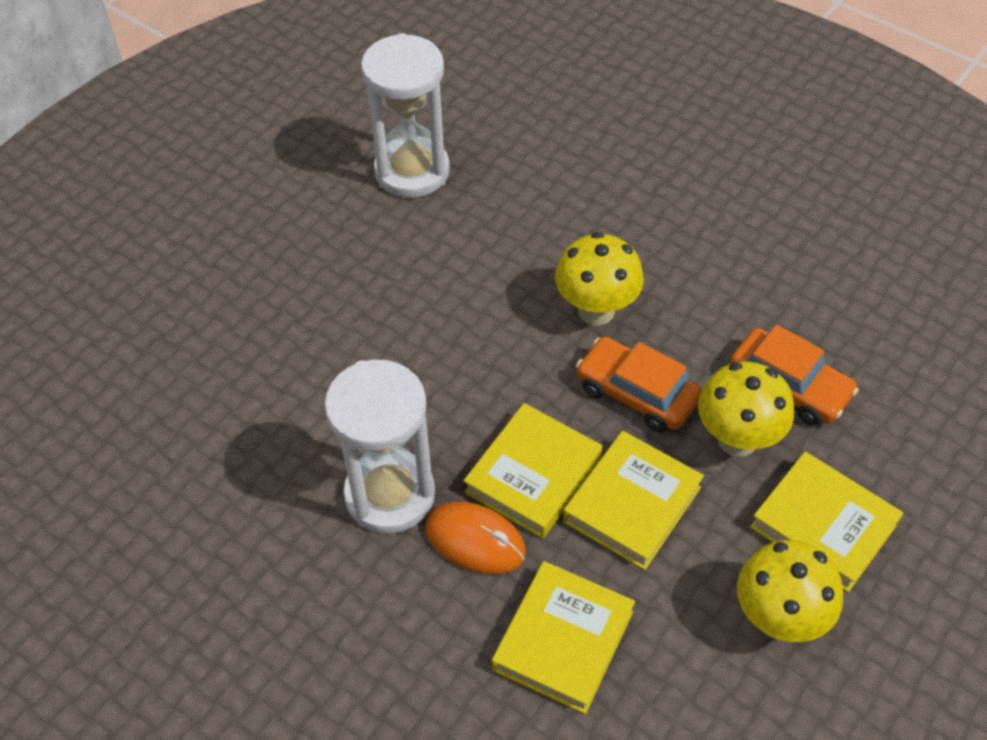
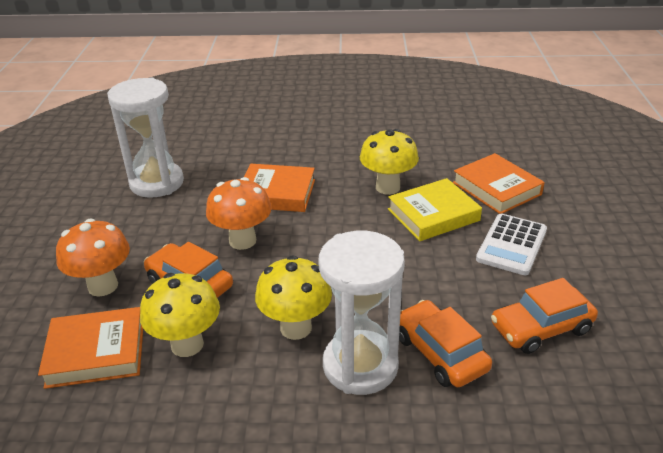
orange book: 0 -> 3
orange car: 2 -> 3
orange mouse: 1 -> 0
orange mushroom: 0 -> 2
white calculator: 0 -> 1
yellow book: 4 -> 1

